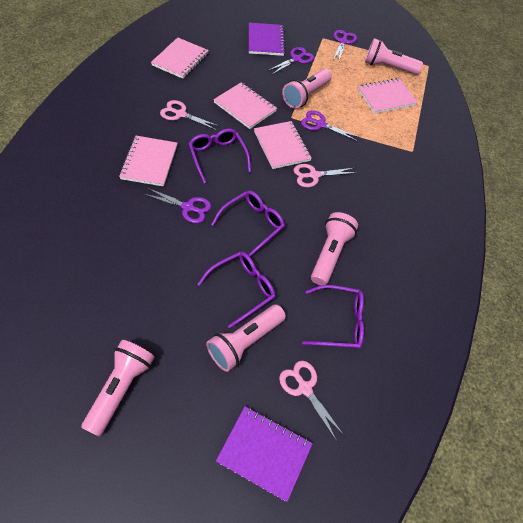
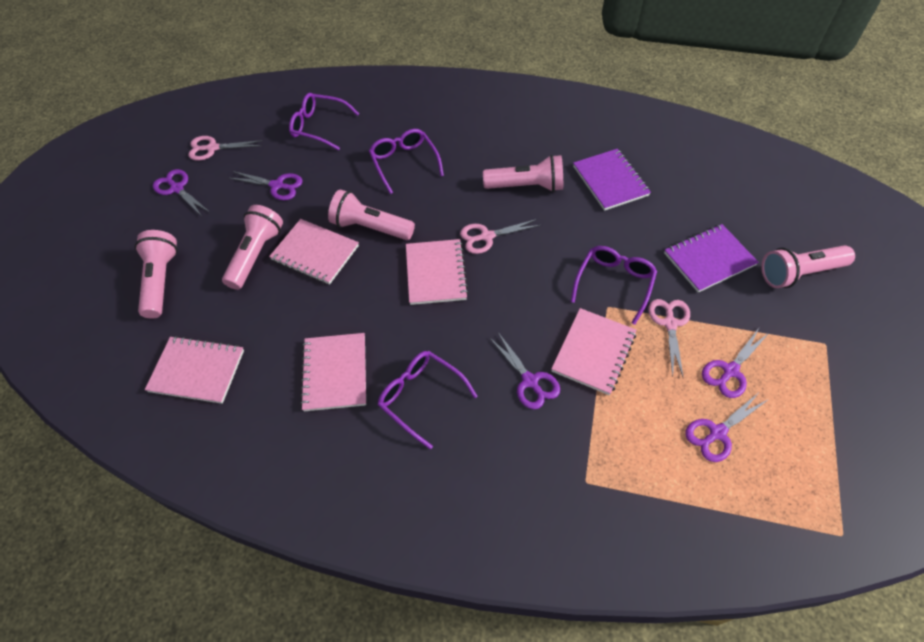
purple scissors: 4 -> 5

